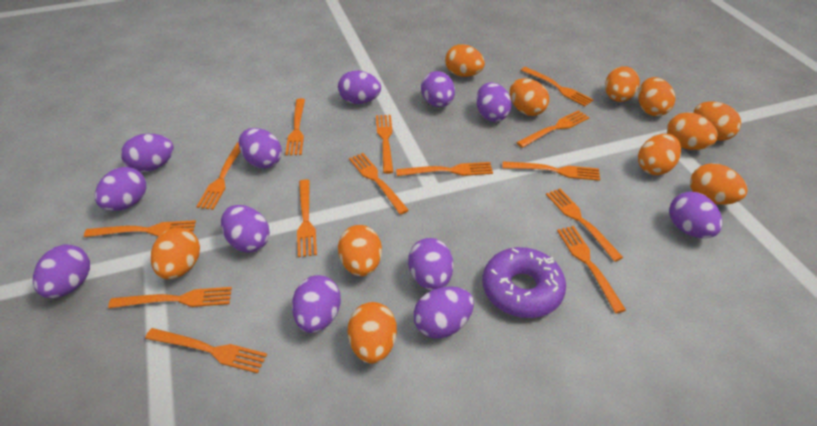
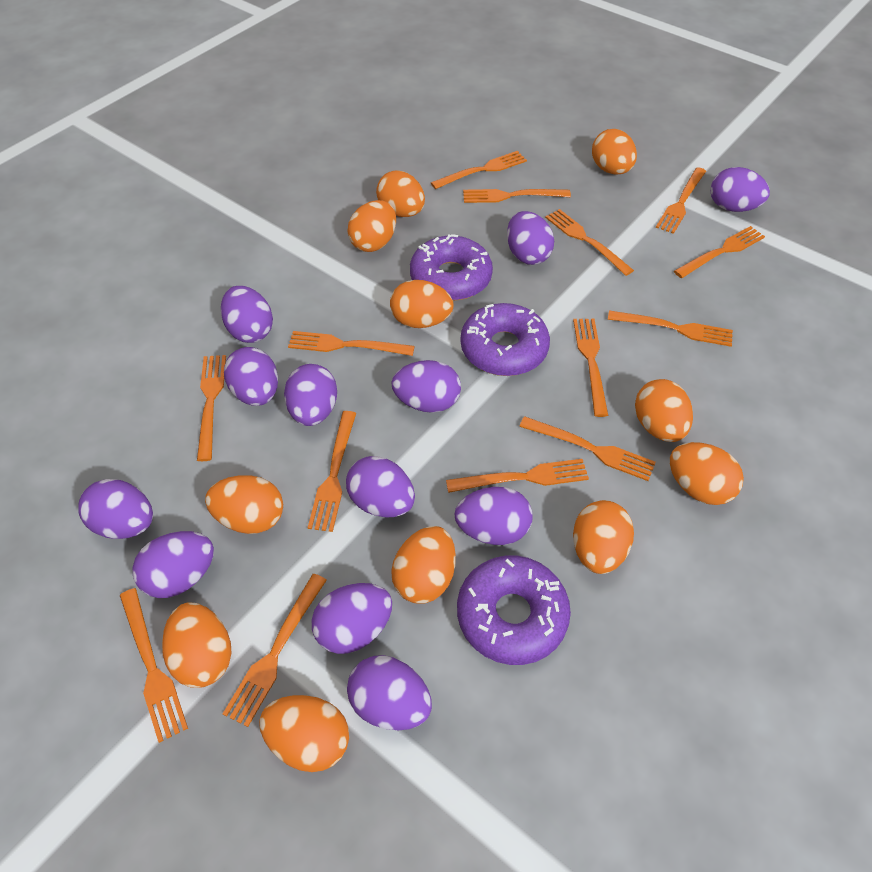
purple donut: 1 -> 3

